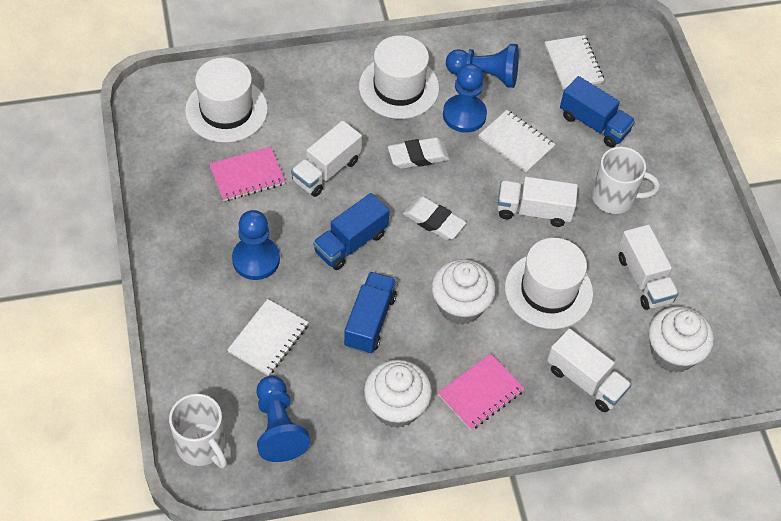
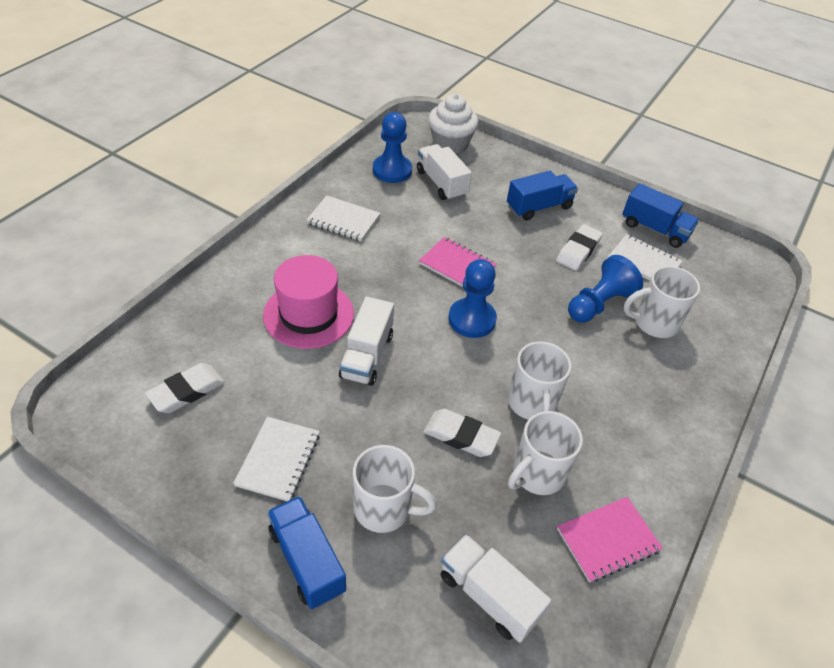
blue pawn: 4 -> 3
pink hat: 0 -> 1
white cupcake: 3 -> 1
white eraser: 2 -> 3
white hat: 3 -> 0
white mug: 2 -> 4
white truck: 4 -> 3

